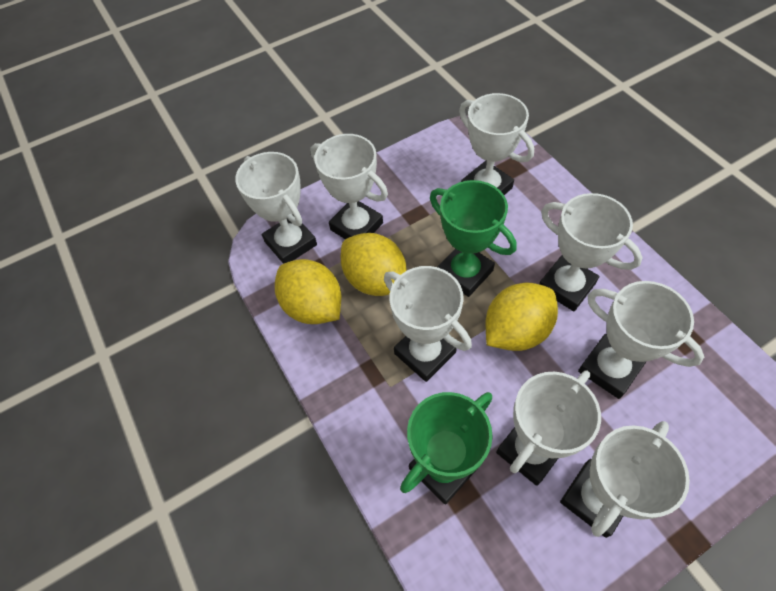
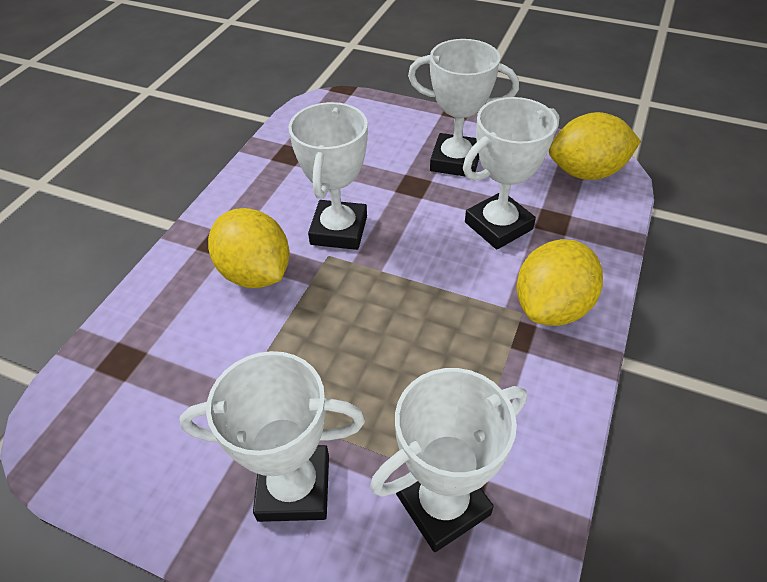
green trophy: 2 -> 0
white trophy: 8 -> 5

